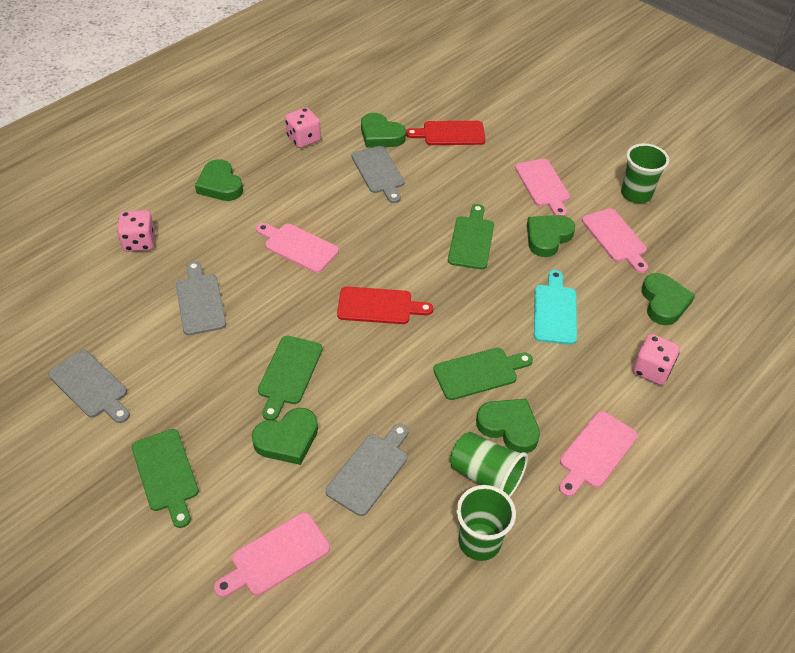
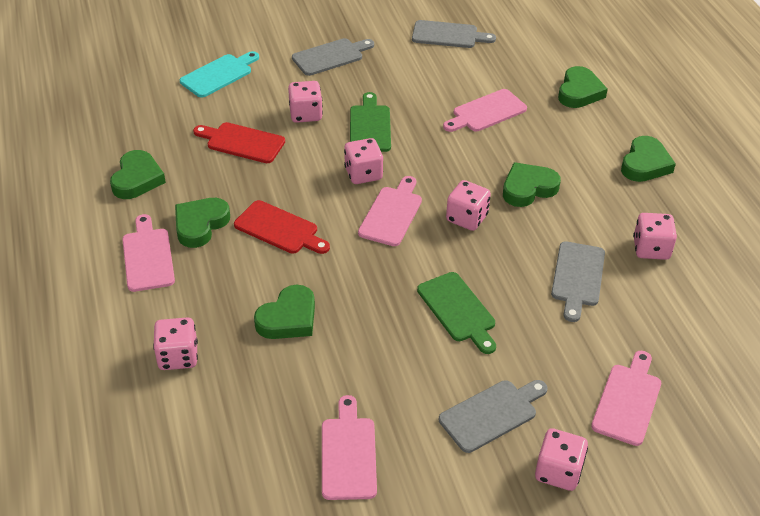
green cup: 3 -> 0
green cutting board: 4 -> 2
pink dice: 3 -> 6

